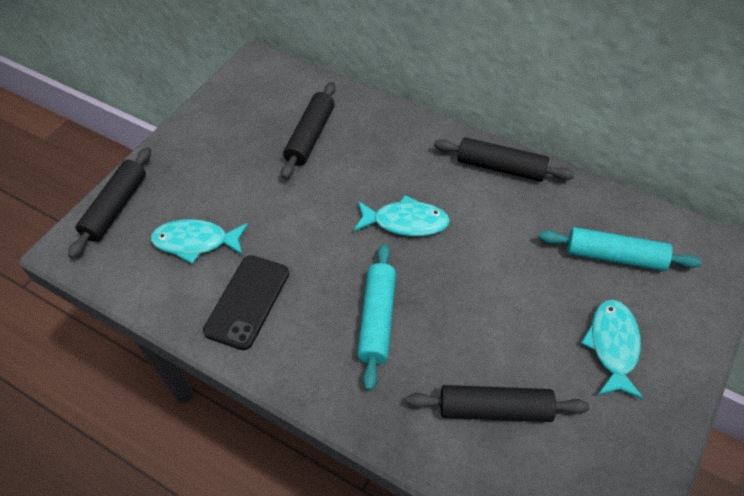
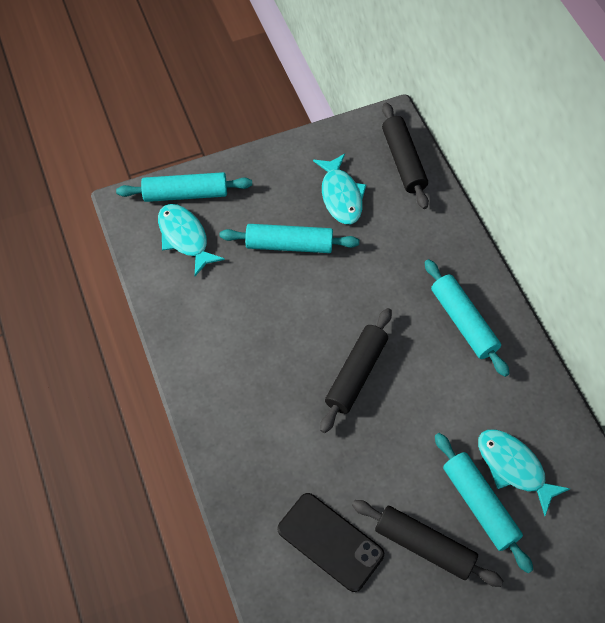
black rolling pin: 4 -> 3
turquoise rolling pin: 2 -> 4

